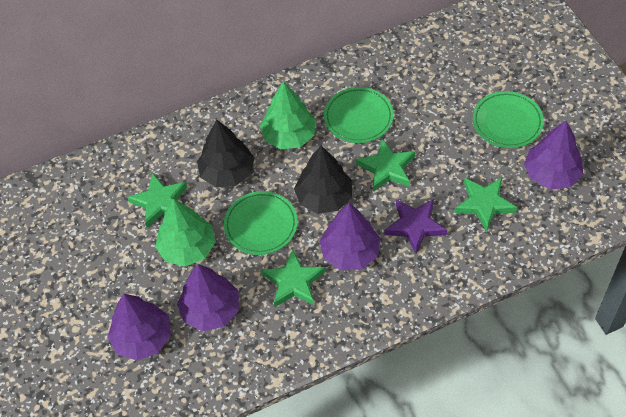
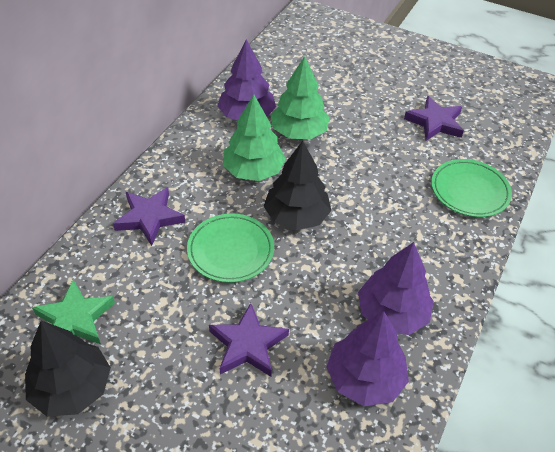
green plate: 3 -> 2
green star: 4 -> 1
purple star: 1 -> 3
purple tree: 4 -> 3

